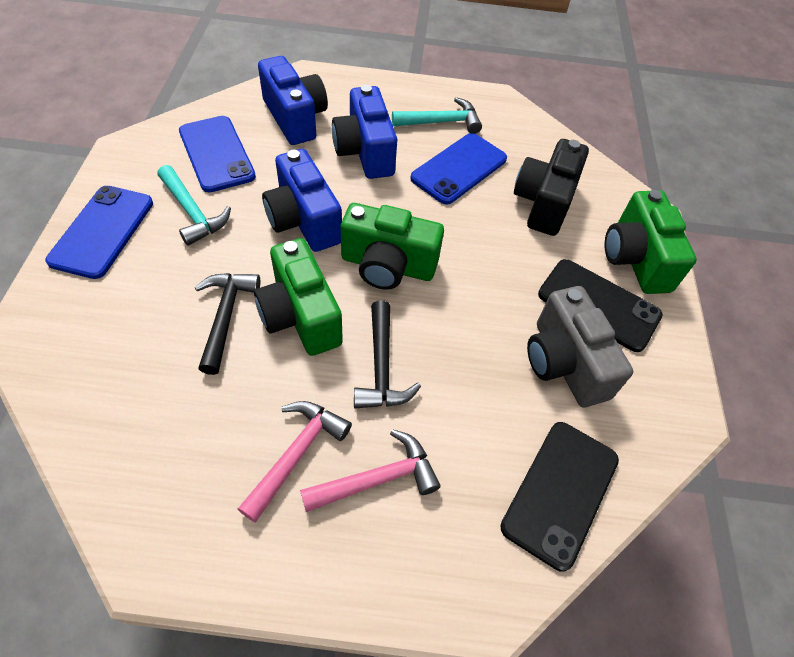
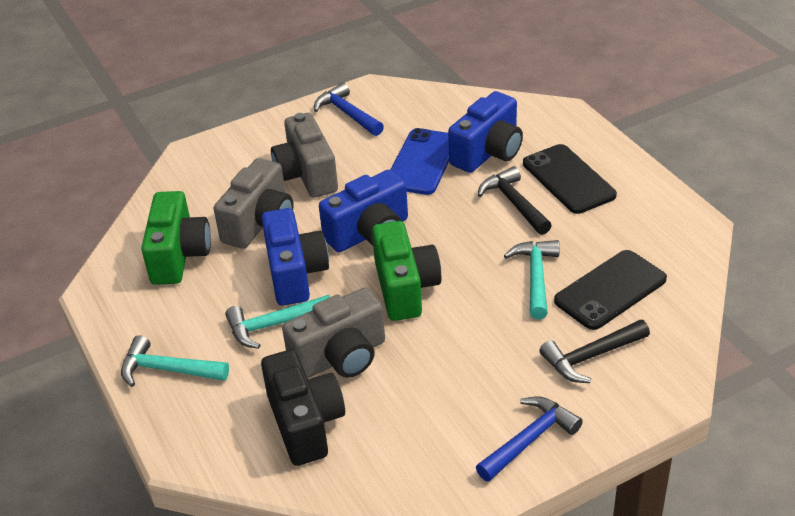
blue hammer: 0 -> 2
blue phone: 3 -> 1
green camera: 3 -> 2
grey camera: 1 -> 3
pink hammer: 2 -> 0
turquoise hammer: 2 -> 3

